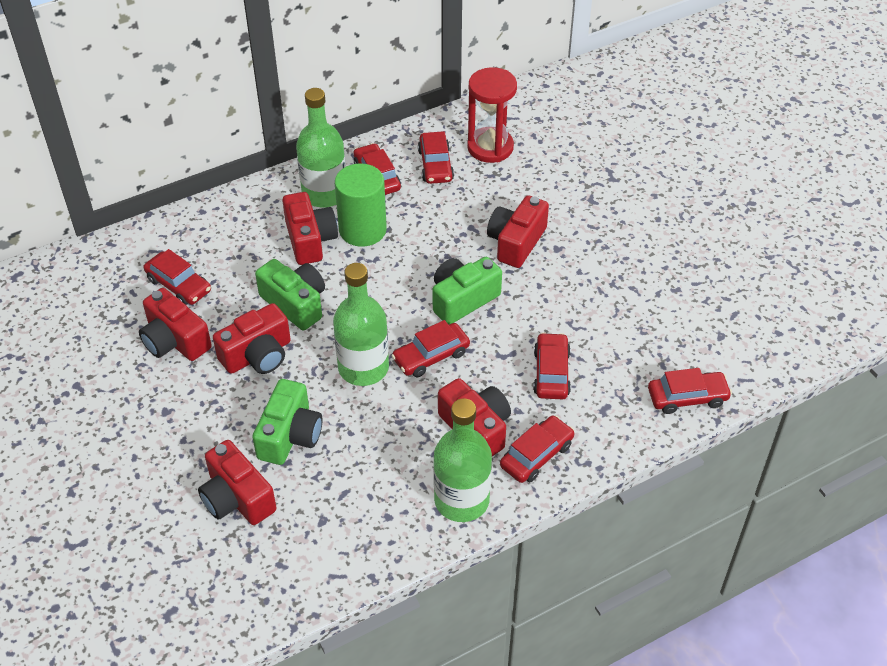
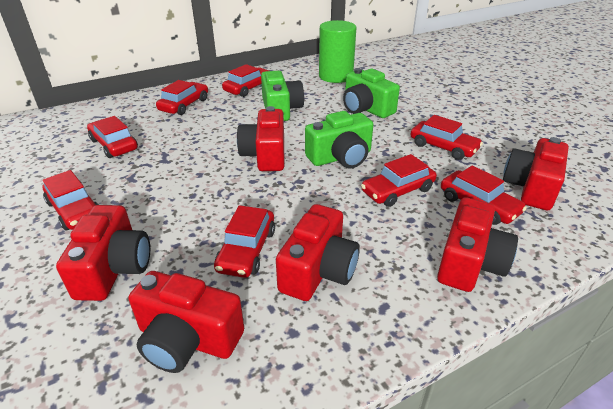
green bottle: 3 -> 0
red car: 7 -> 8
red hourglass: 1 -> 0

